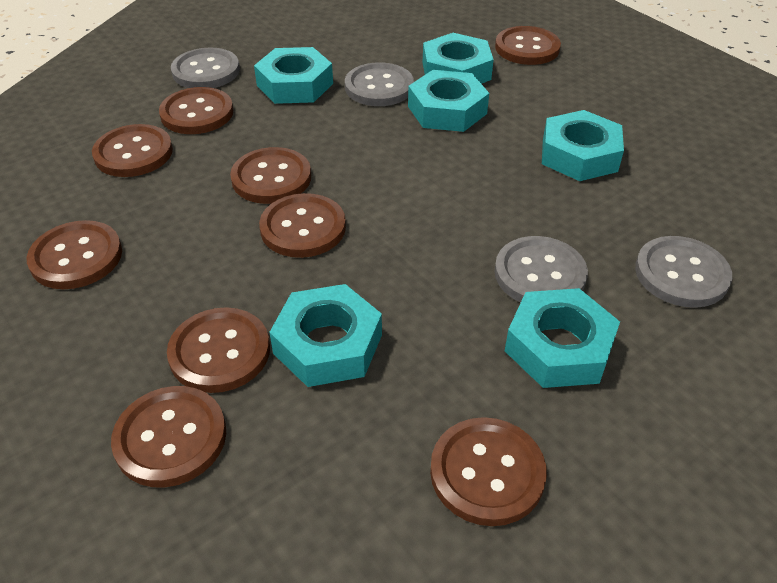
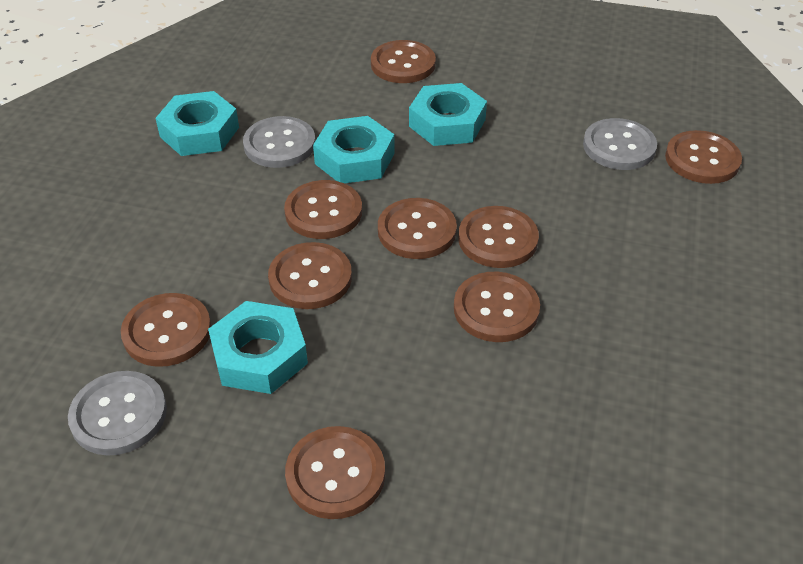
grey button: 4 -> 3
turquoise nut: 6 -> 4

